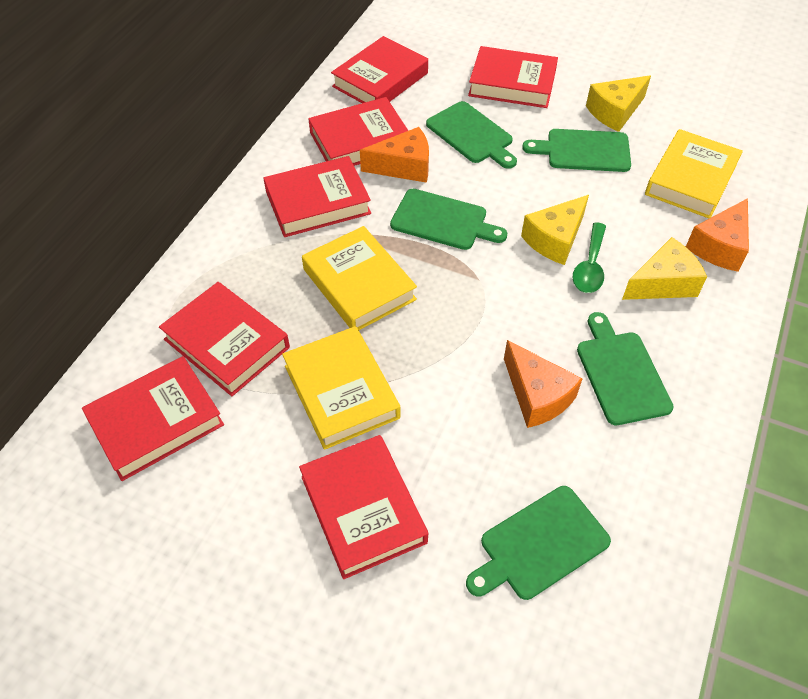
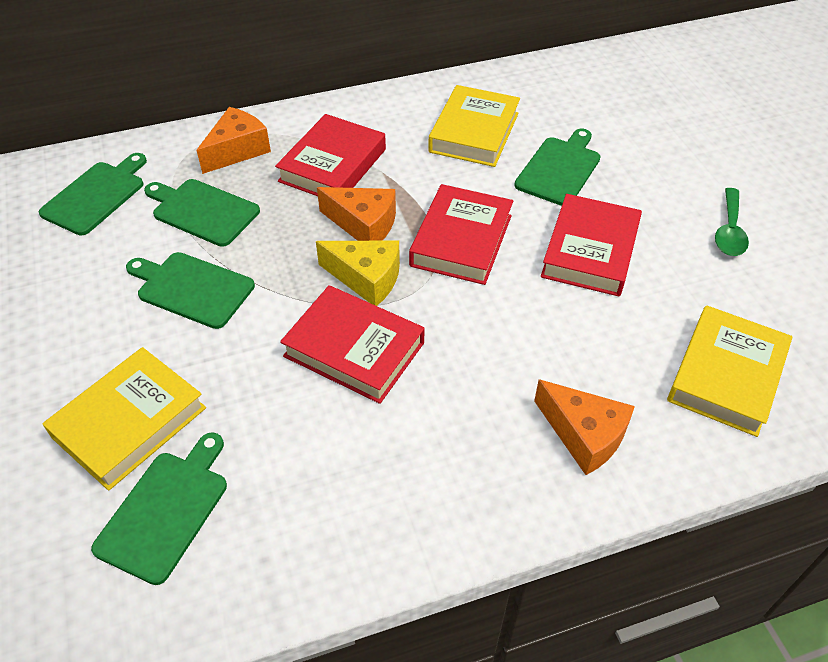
red book: 7 -> 4
yellow cheese: 3 -> 1

